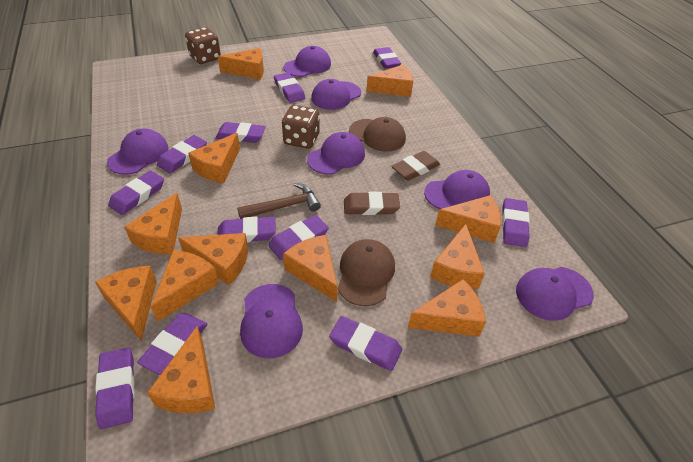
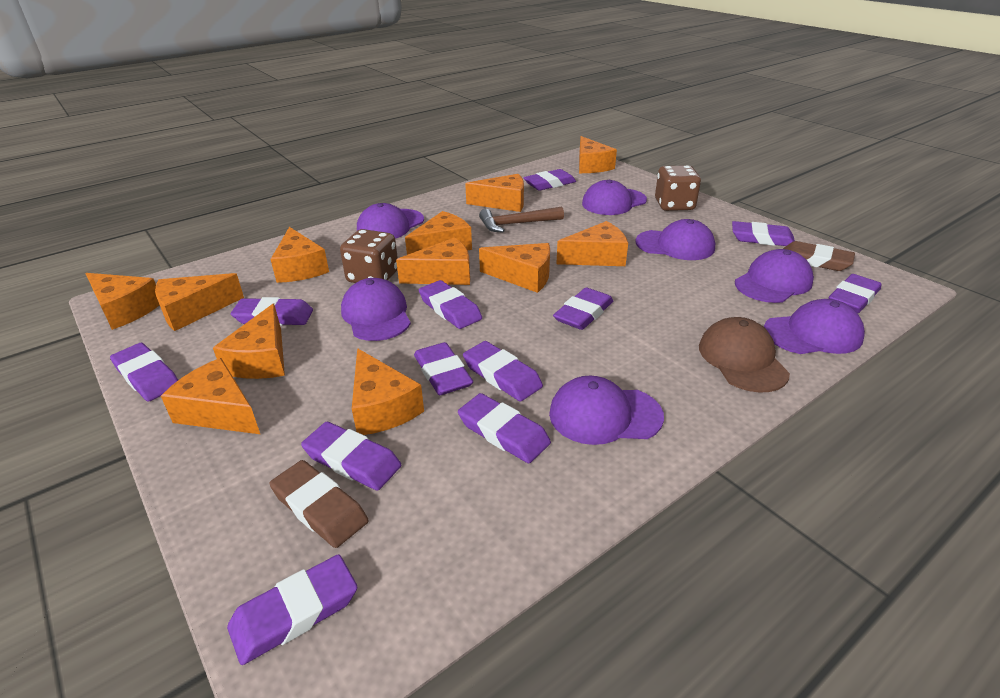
brown cap: 2 -> 1
purple eraser: 11 -> 12

